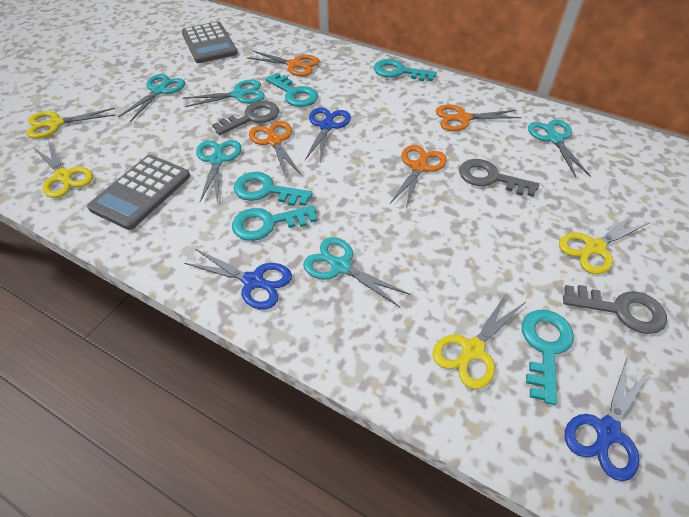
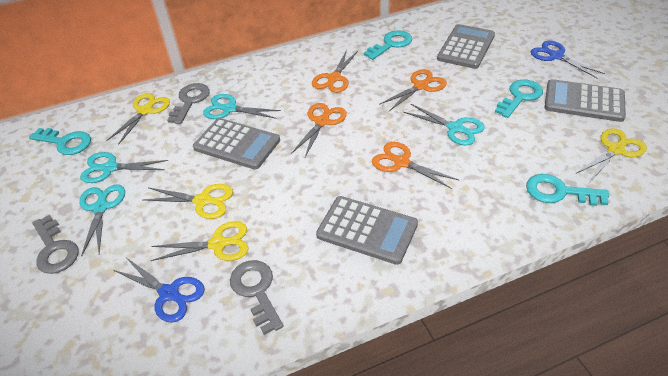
blue scissors: 3 -> 2
grey calculator: 2 -> 4
turquoise key: 5 -> 4
turquoise scissors: 5 -> 4

